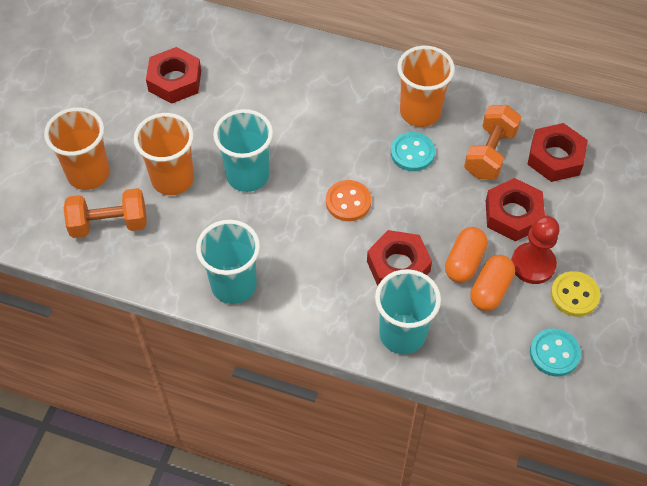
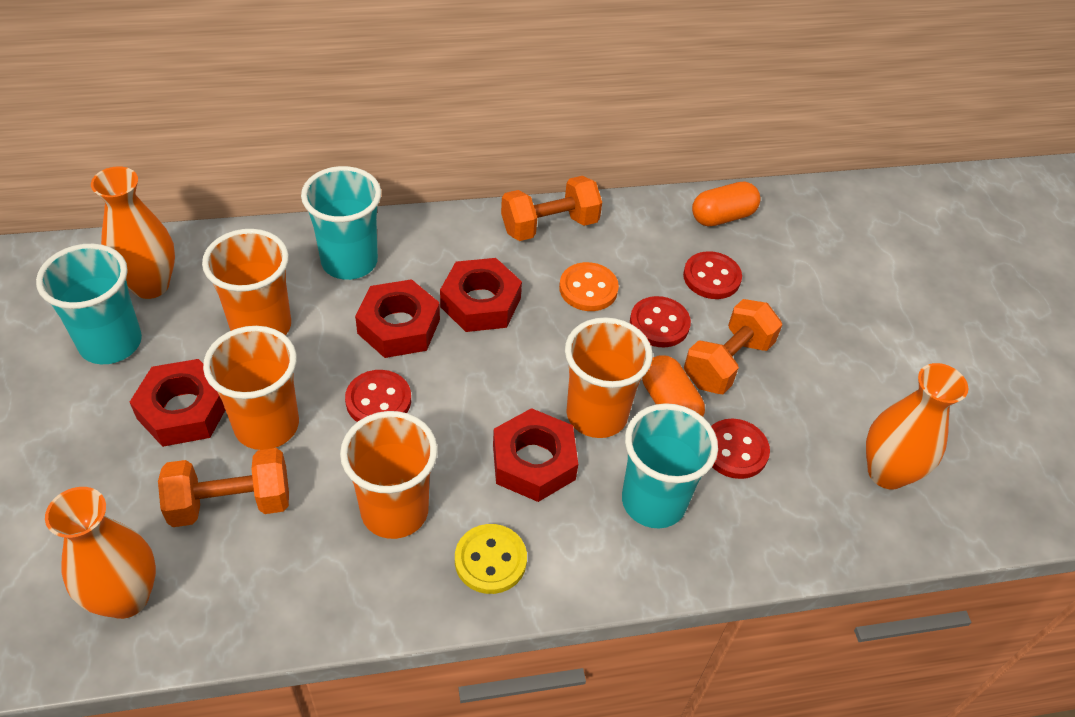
orange cup: 3 -> 4
orange dumbbell: 2 -> 3
orange vase: 0 -> 3
red button: 0 -> 4
red pawn: 1 -> 0
turquoise button: 2 -> 0

